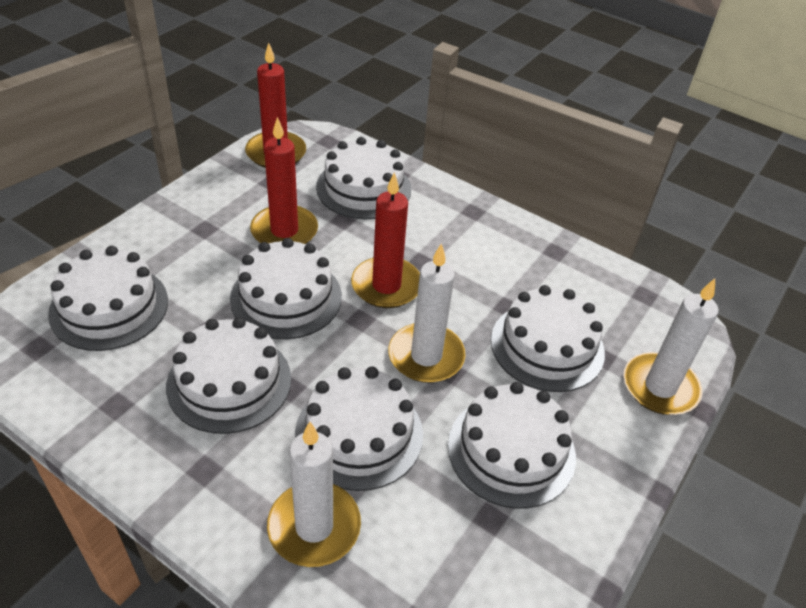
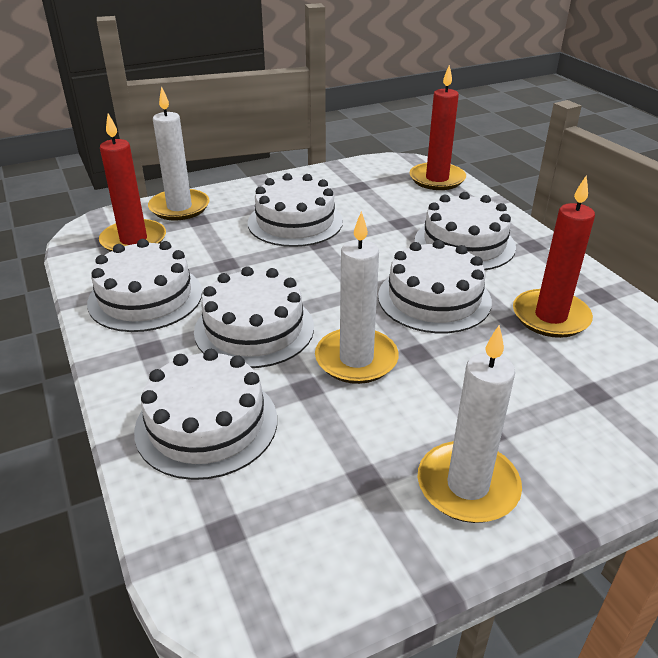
white cake: 7 -> 6

